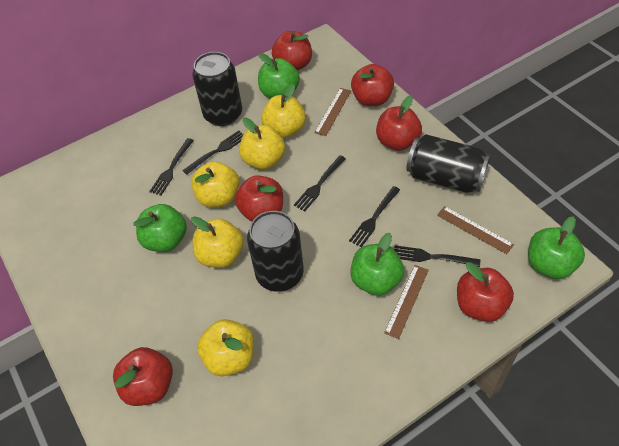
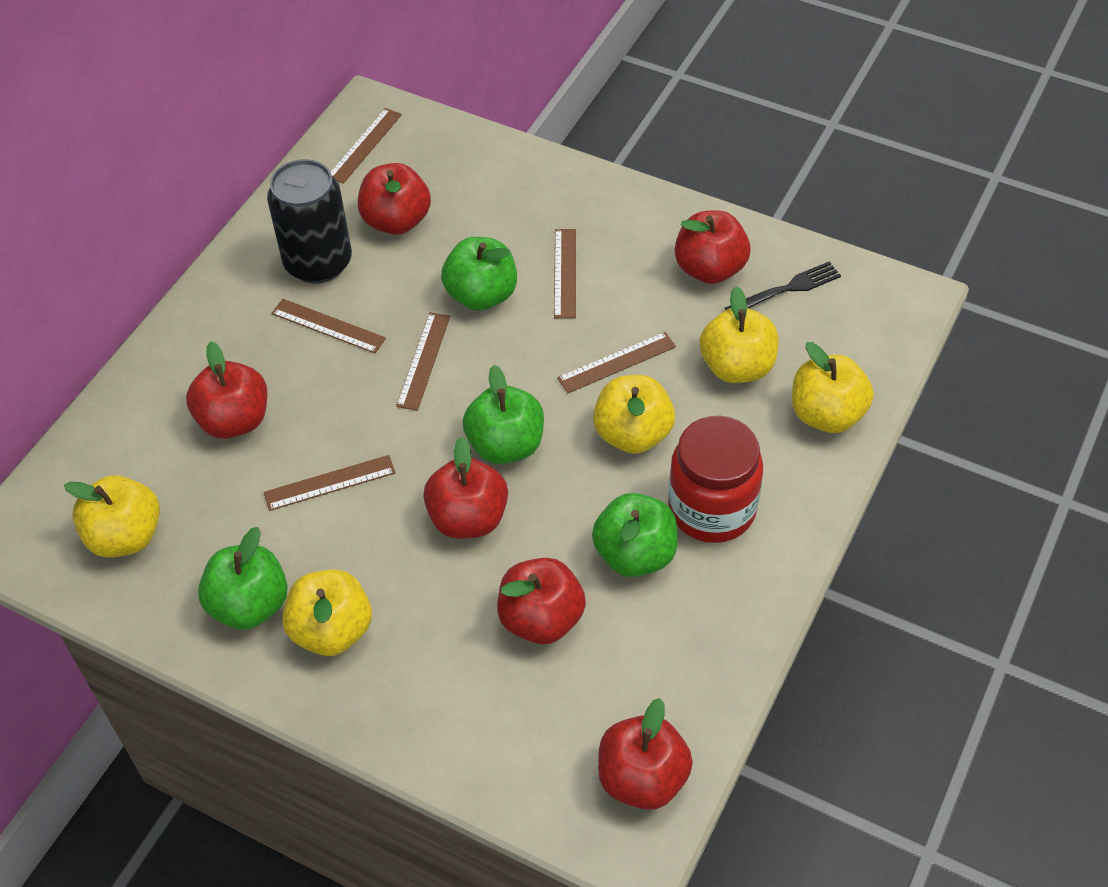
black can: 3 -> 1
black fork: 5 -> 1
brown ruler: 3 -> 6
red jar: 0 -> 1

